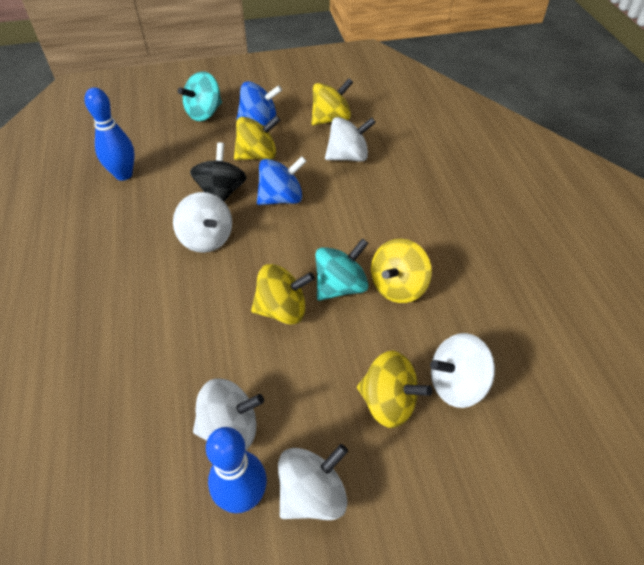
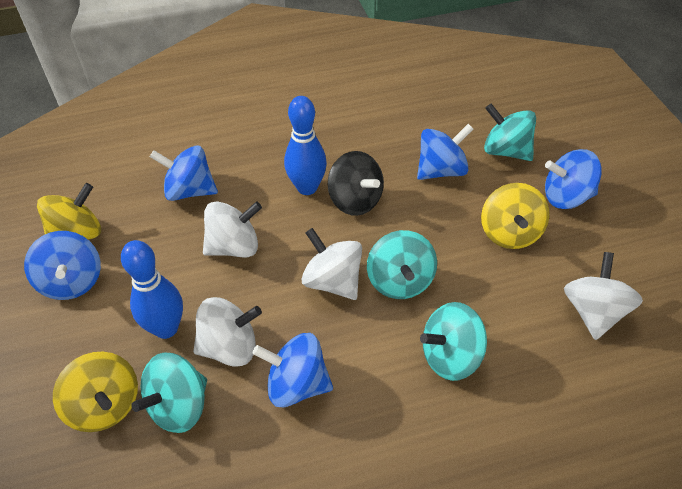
blue spinning top: 2 -> 5
turquoise spinning top: 2 -> 4
white spinning top: 5 -> 4
yellow spinning top: 5 -> 3

